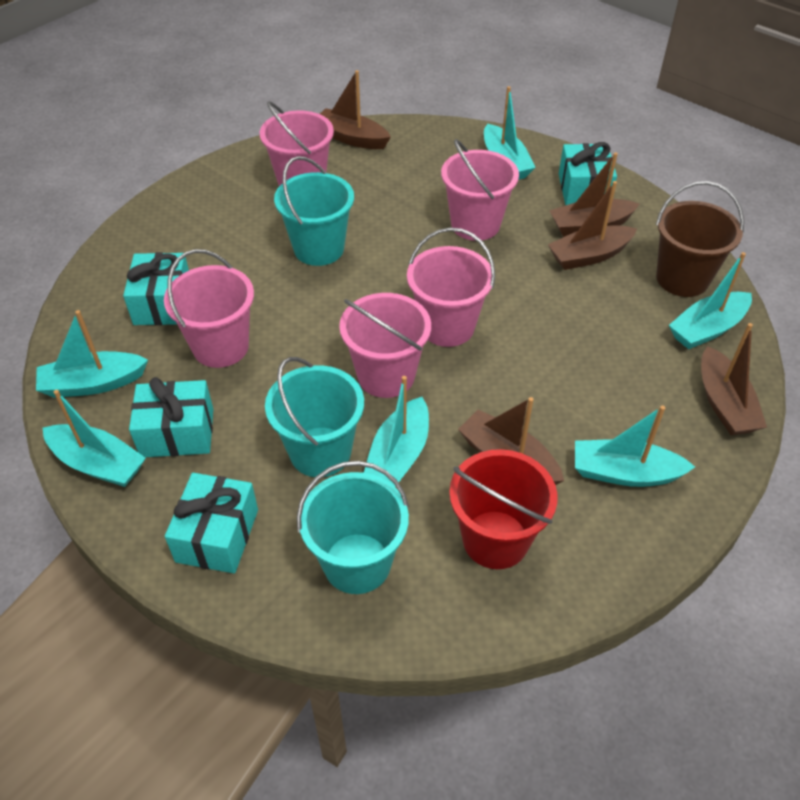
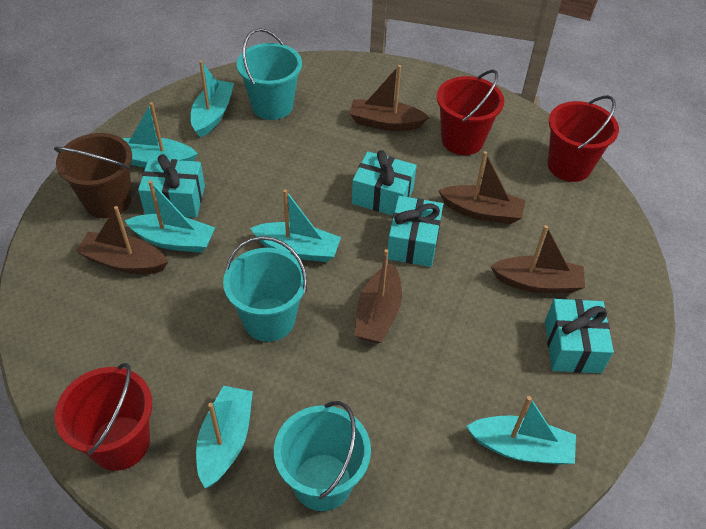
pink bucket: 5 -> 0
red bucket: 1 -> 3

